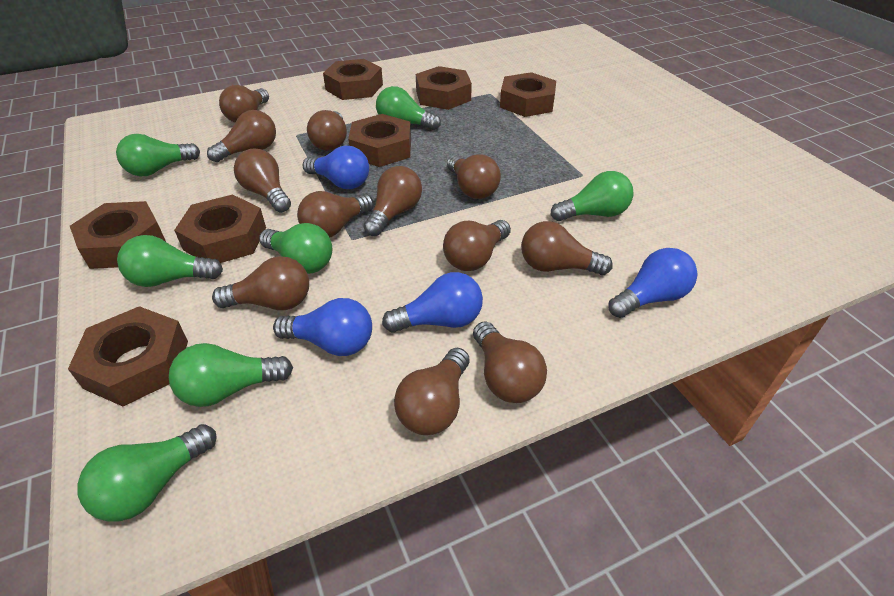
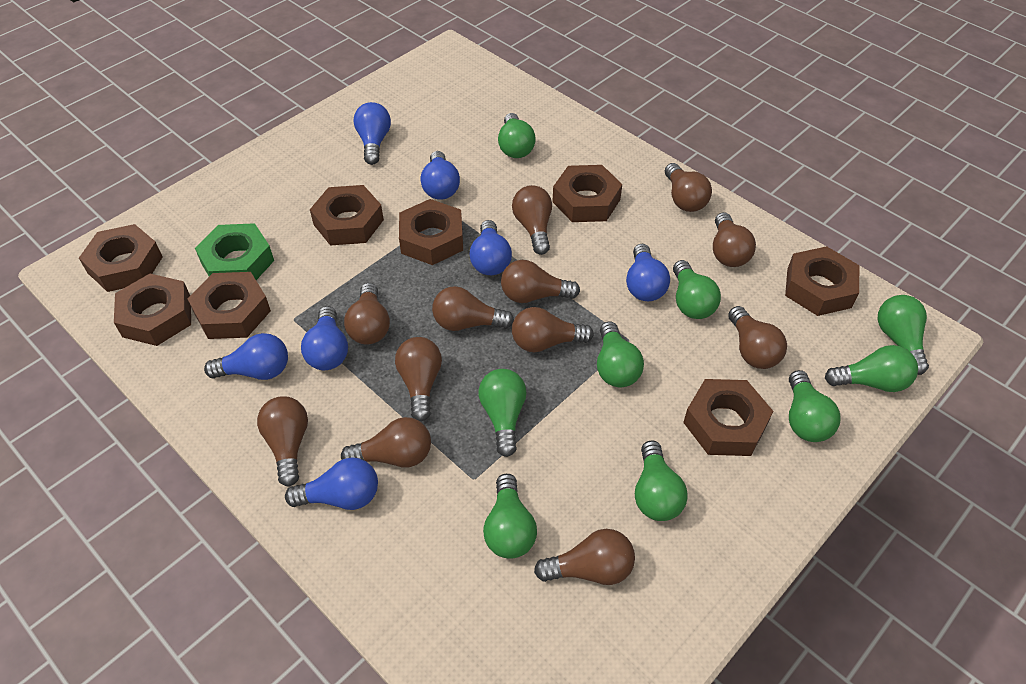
blue light bulb: 4 -> 7
brown nut: 7 -> 8
green light bulb: 7 -> 9
green nut: 0 -> 1

